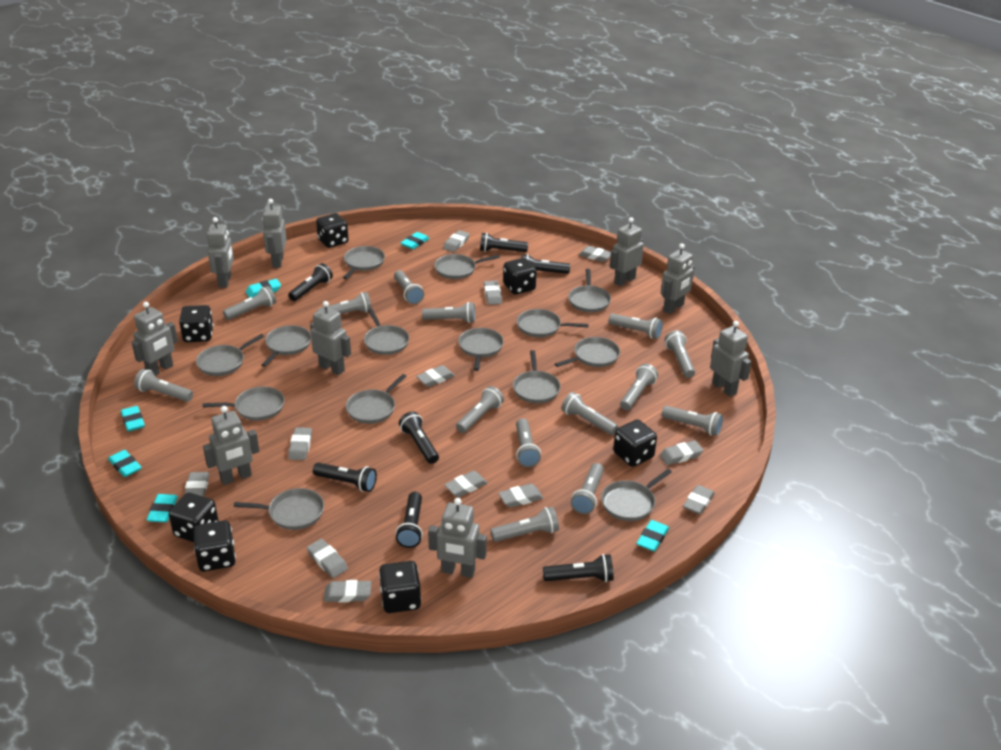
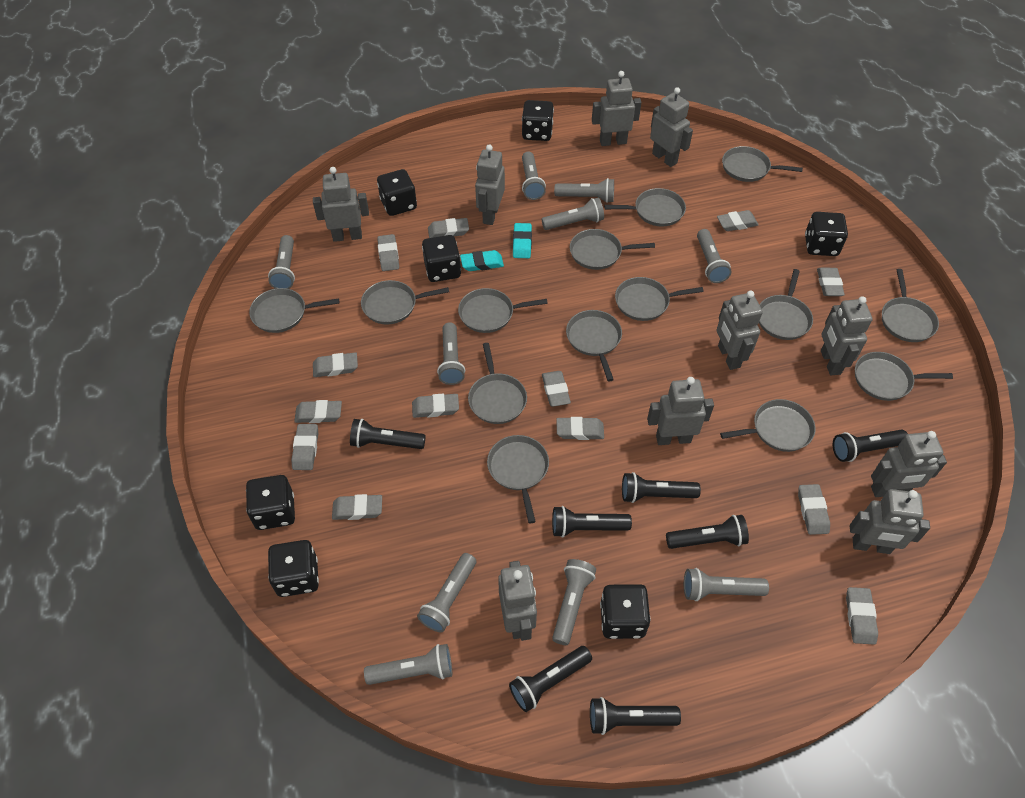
grey eraser: 12 -> 13
grey flashlight: 14 -> 10
grey robot: 9 -> 10
turquoise eraser: 6 -> 2

